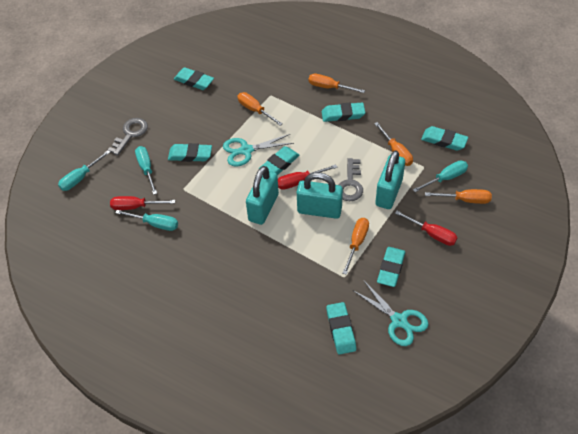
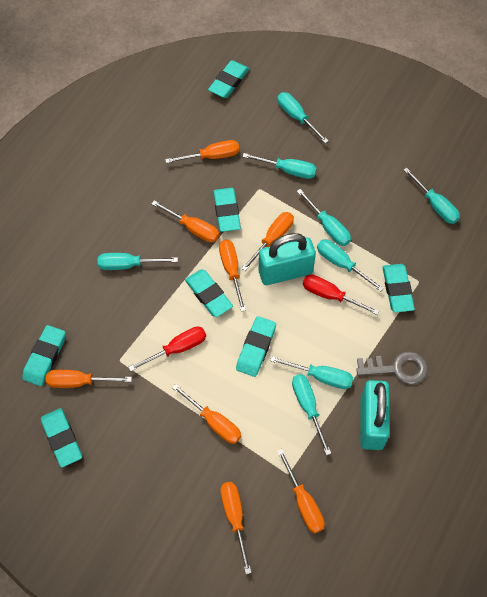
grey key: 2 -> 1
orange screwdriver: 5 -> 8
red screwdriver: 3 -> 2
turquoise padlock: 3 -> 2
turquoise scissors: 2 -> 0
turquoise screwdriver: 4 -> 8

